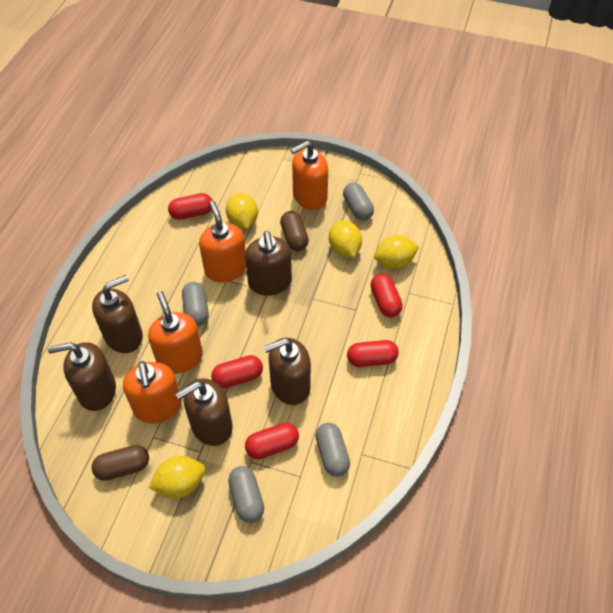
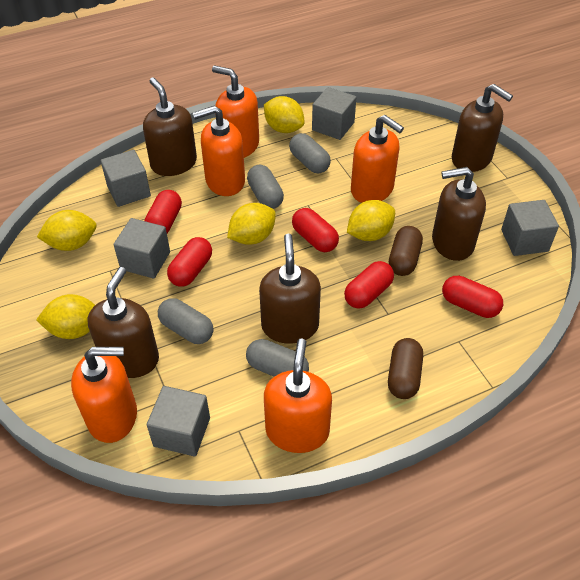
grey cube: 0 -> 5
orange soap dispenser: 4 -> 5
yellow lemon: 4 -> 5

